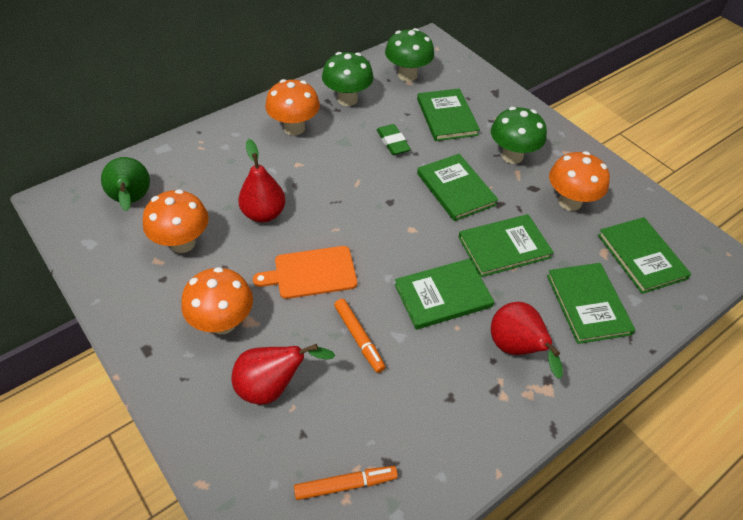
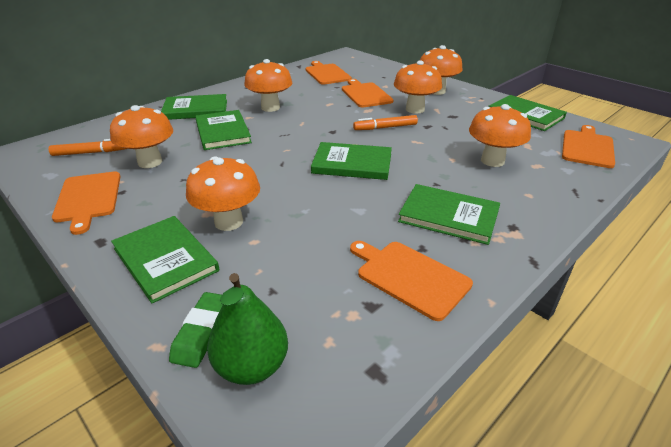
green mushroom: 3 -> 0
orange cutting board: 1 -> 5
orange mushroom: 4 -> 6
red pear: 3 -> 0

